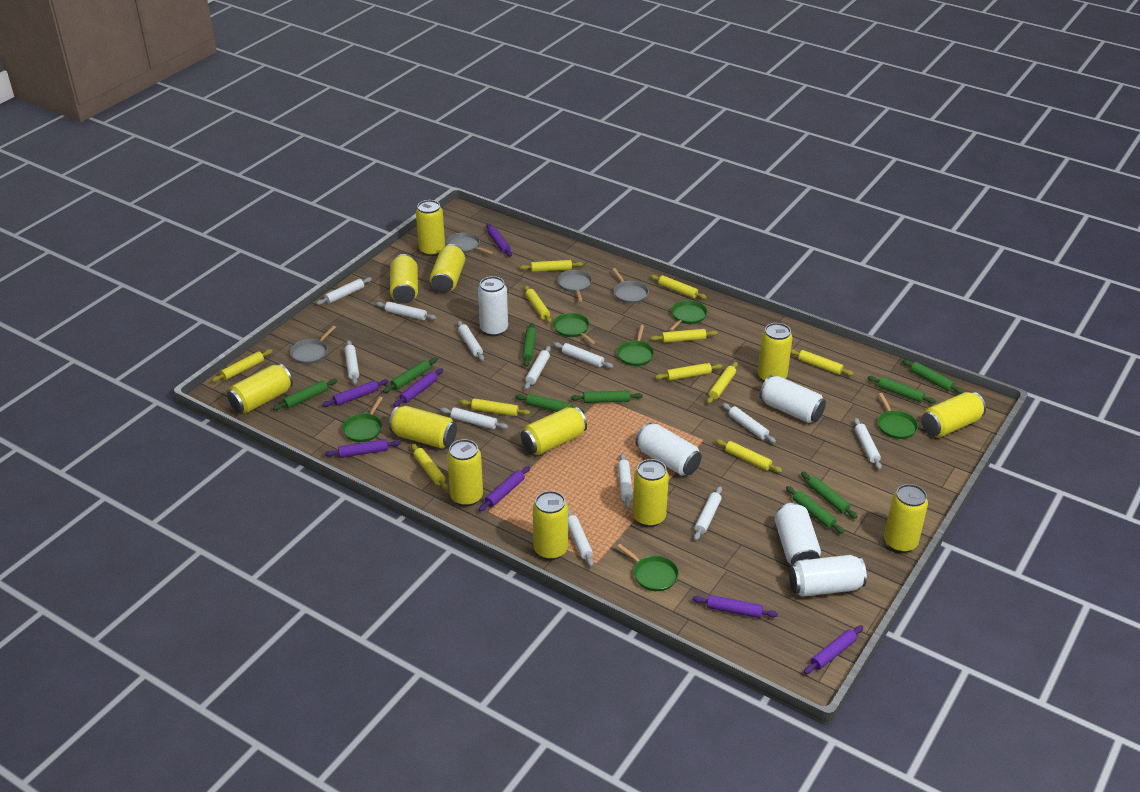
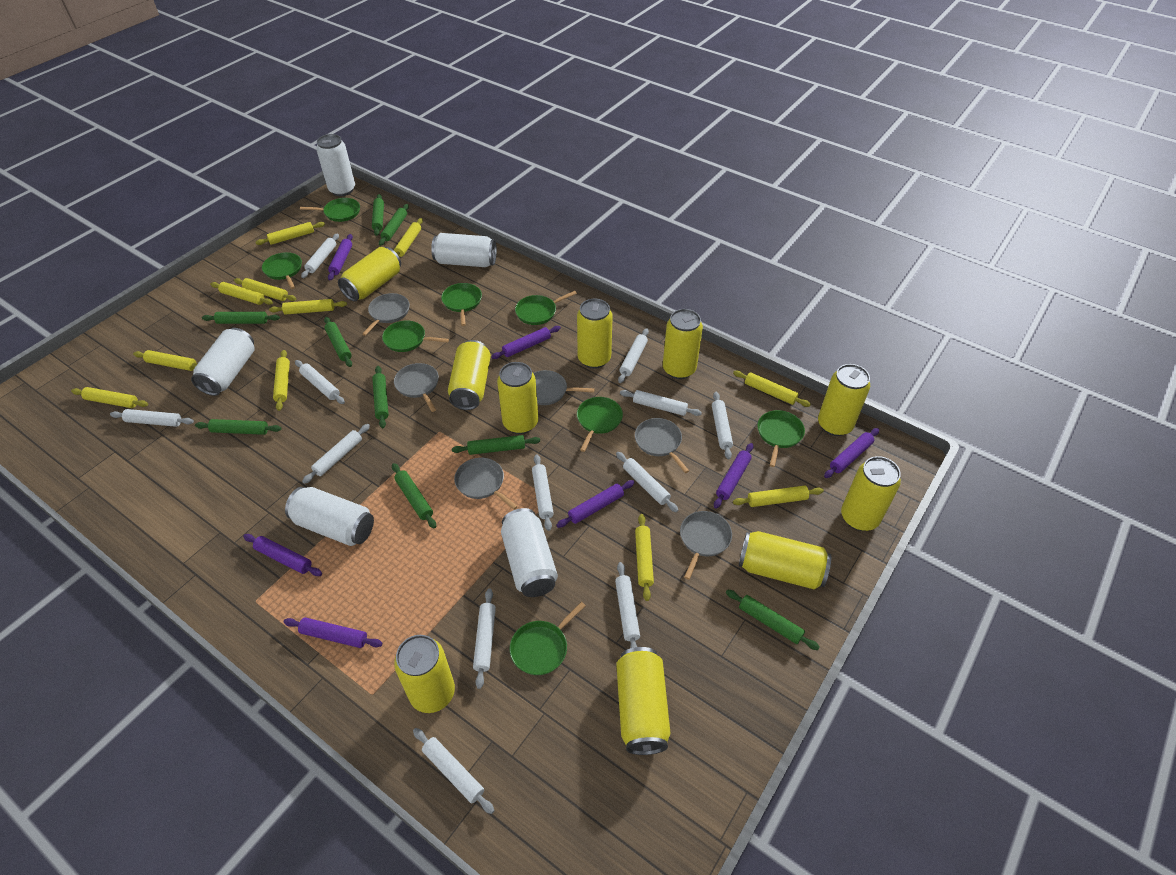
green pan: 6 -> 8
grey pan: 4 -> 6
yellow can: 12 -> 10

